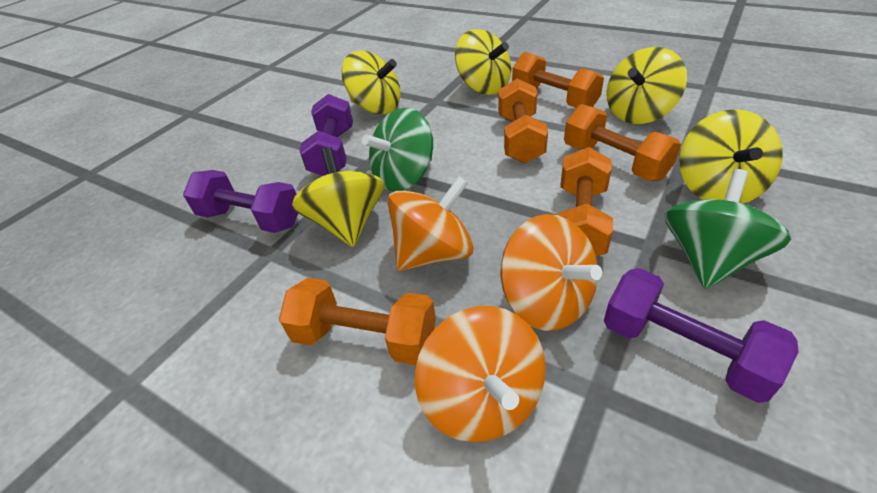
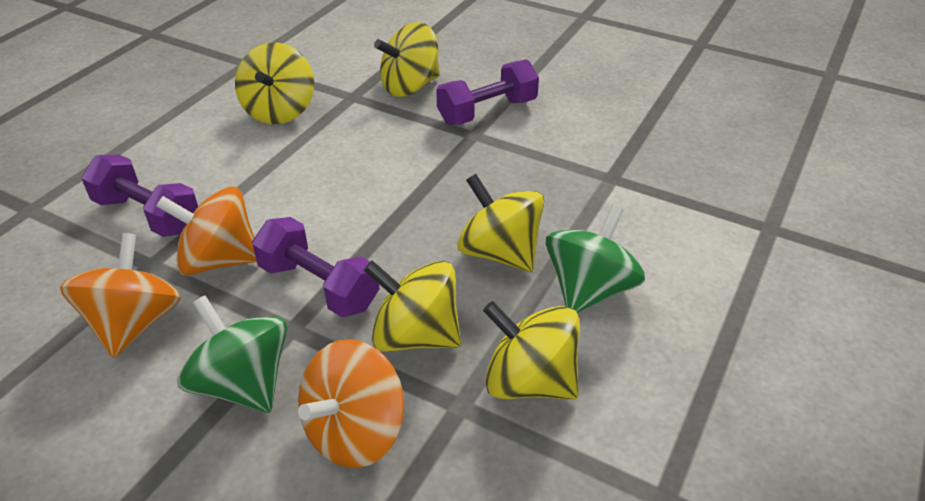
orange dumbbell: 5 -> 0

